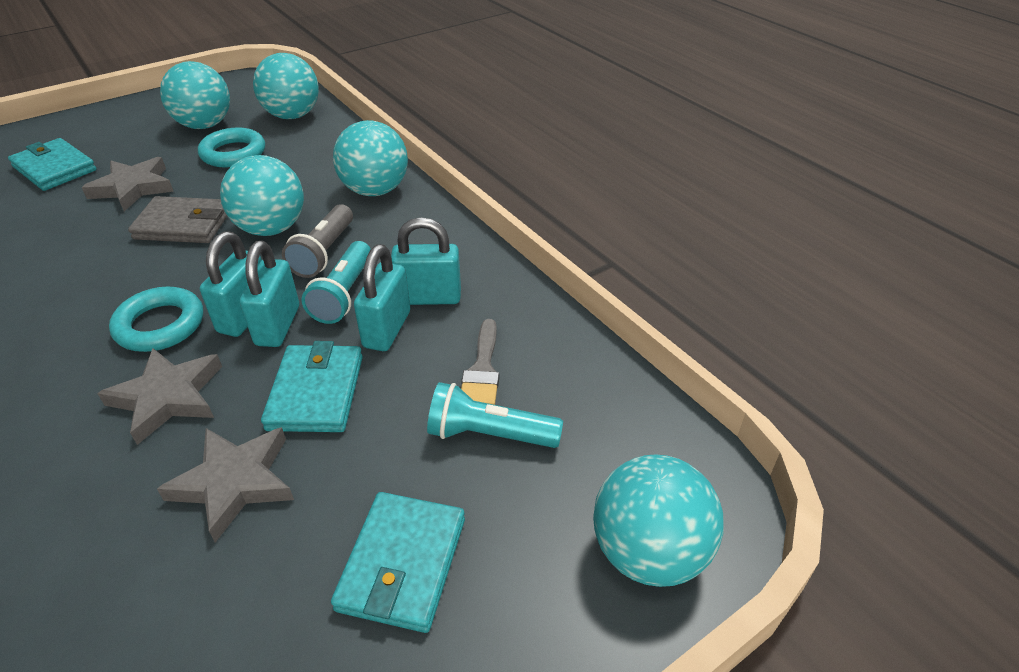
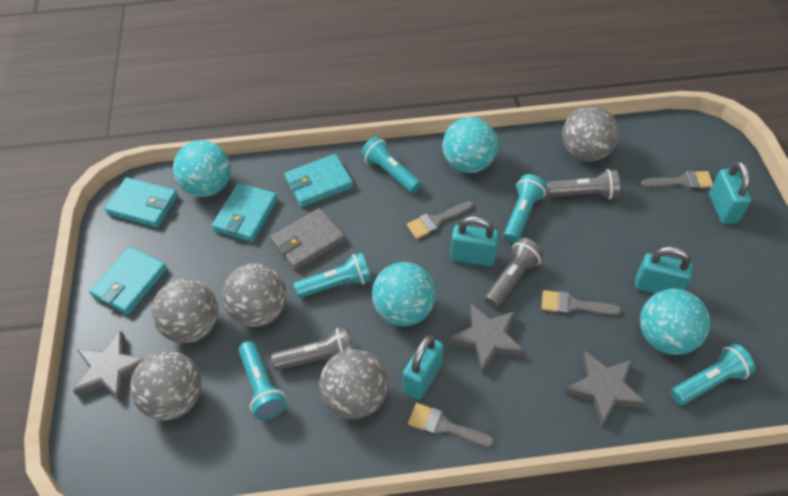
grey ball: 0 -> 5
grey brush: 1 -> 4
grey flashlight: 1 -> 3
turquoise ball: 5 -> 4
turquoise flashlight: 2 -> 5
turquoise ring: 2 -> 0
turquoise wallet: 3 -> 4

